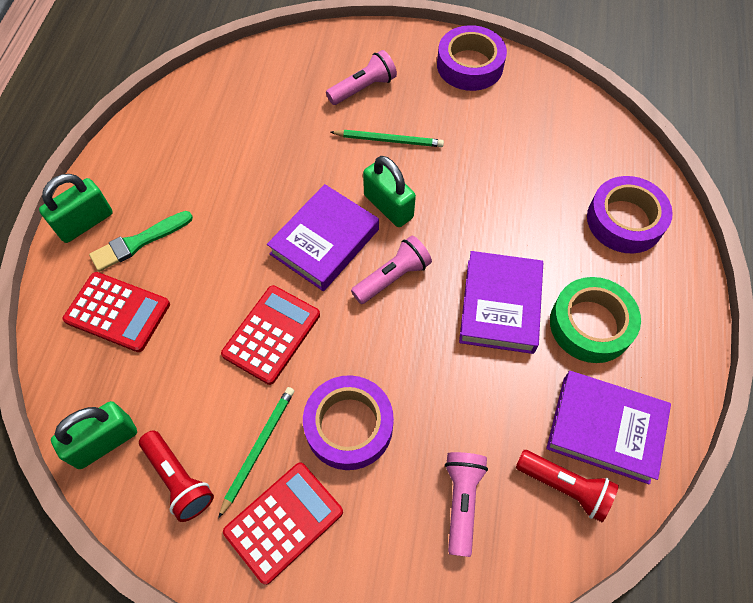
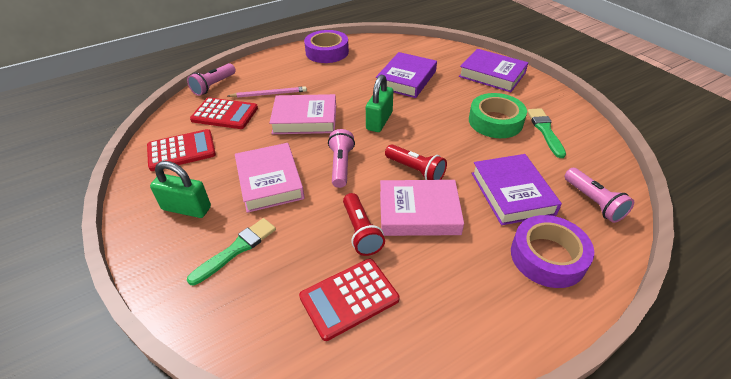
green brush: 1 -> 2
green padlock: 3 -> 2
green pencil: 2 -> 0
pink book: 0 -> 3
pink pencil: 0 -> 1
purple tape: 3 -> 2

